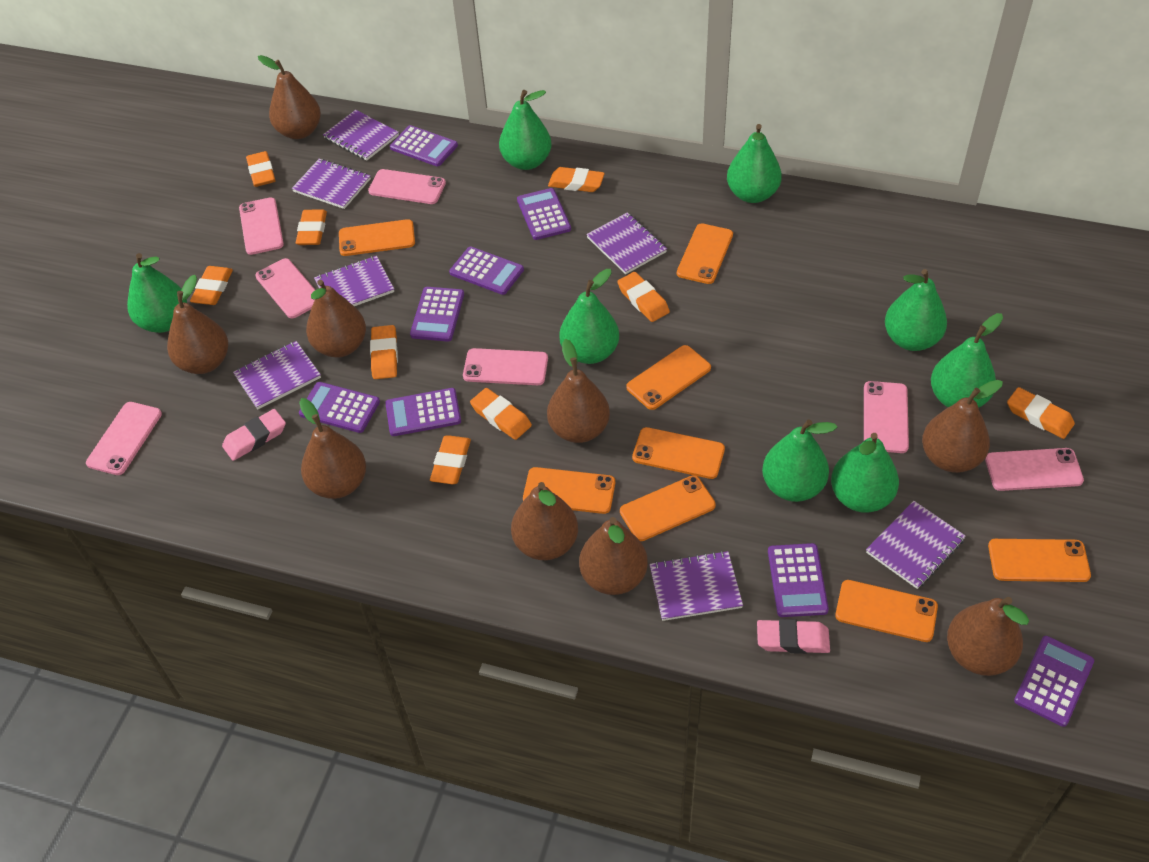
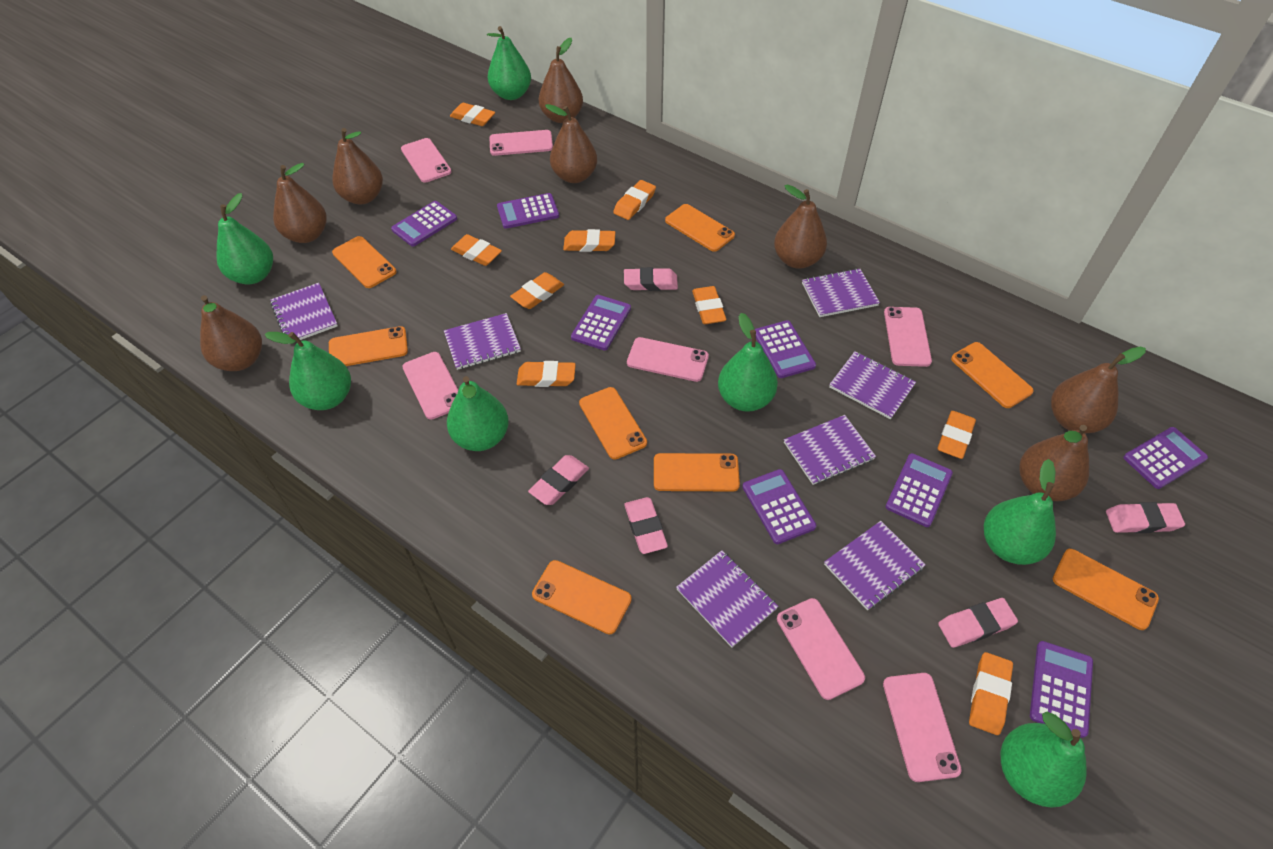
brown pear: 9 -> 8
green pear: 8 -> 7
pink eraser: 2 -> 5

